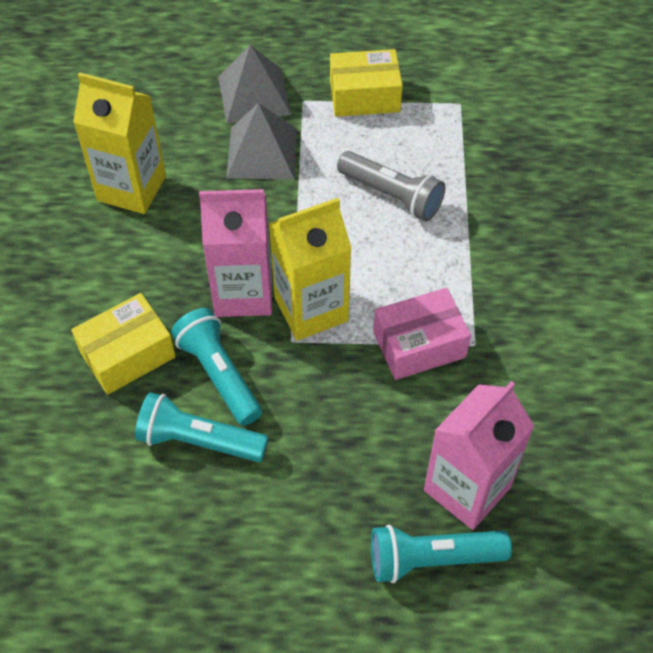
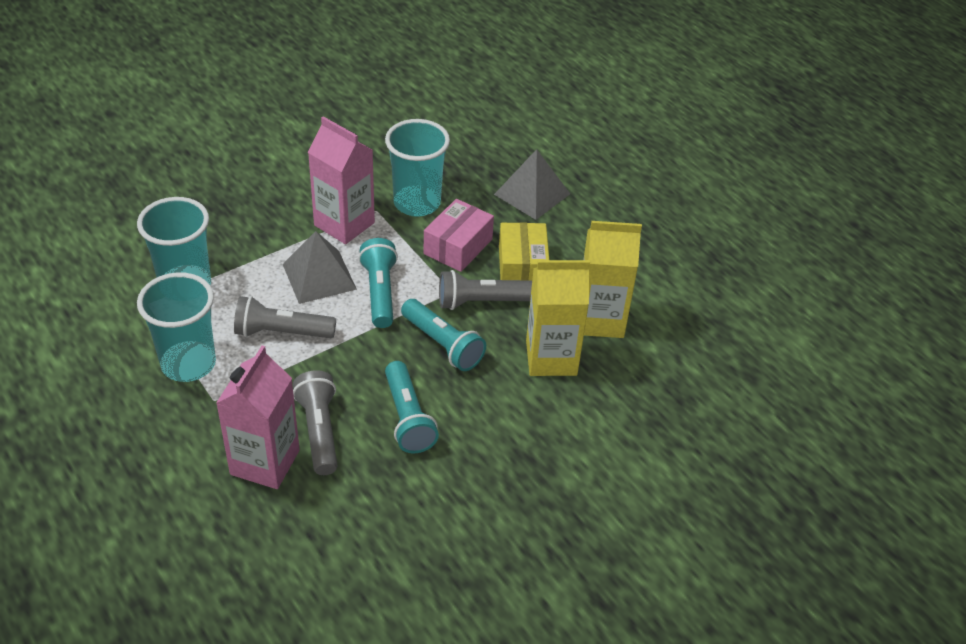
grey flashlight: 1 -> 3
turquoise cup: 0 -> 3
yellow box: 2 -> 1

